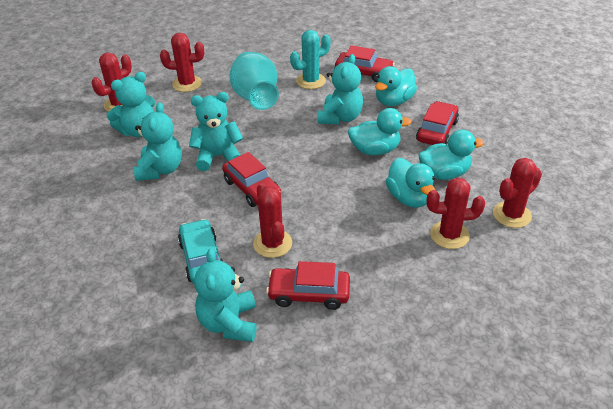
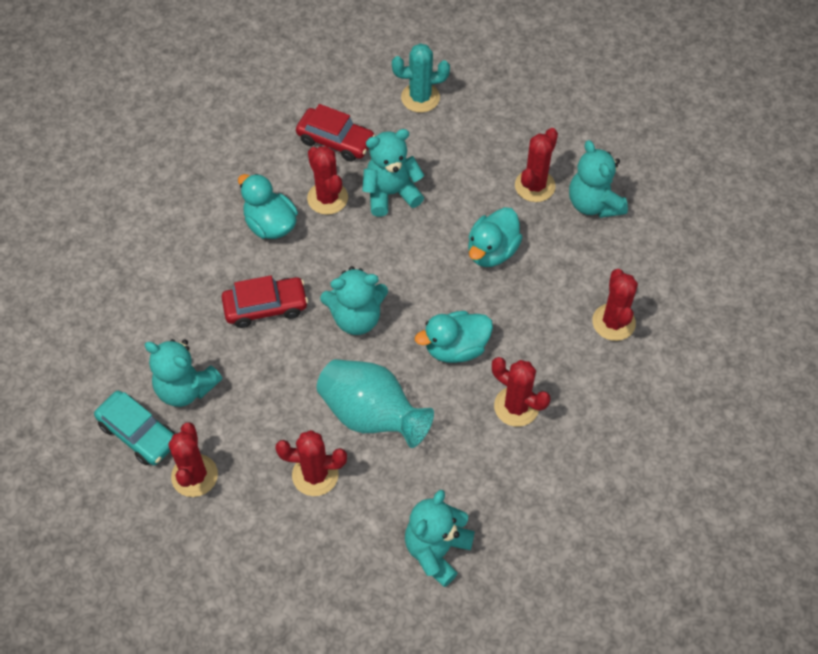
red cactus: 5 -> 6
red car: 4 -> 2
turquoise duck: 4 -> 3

